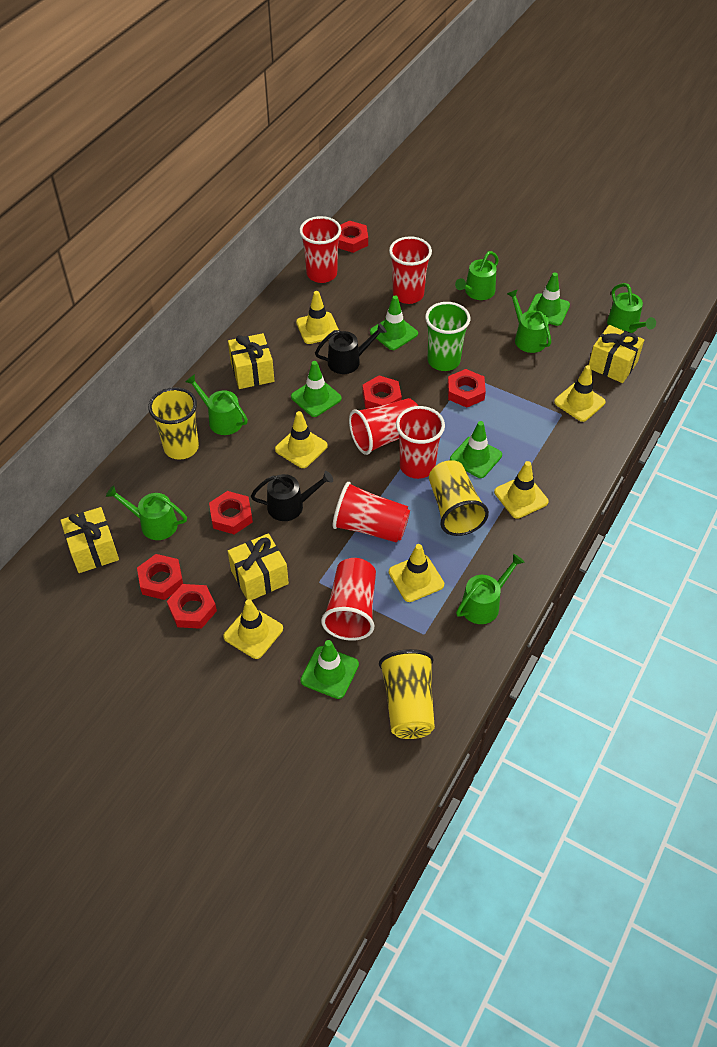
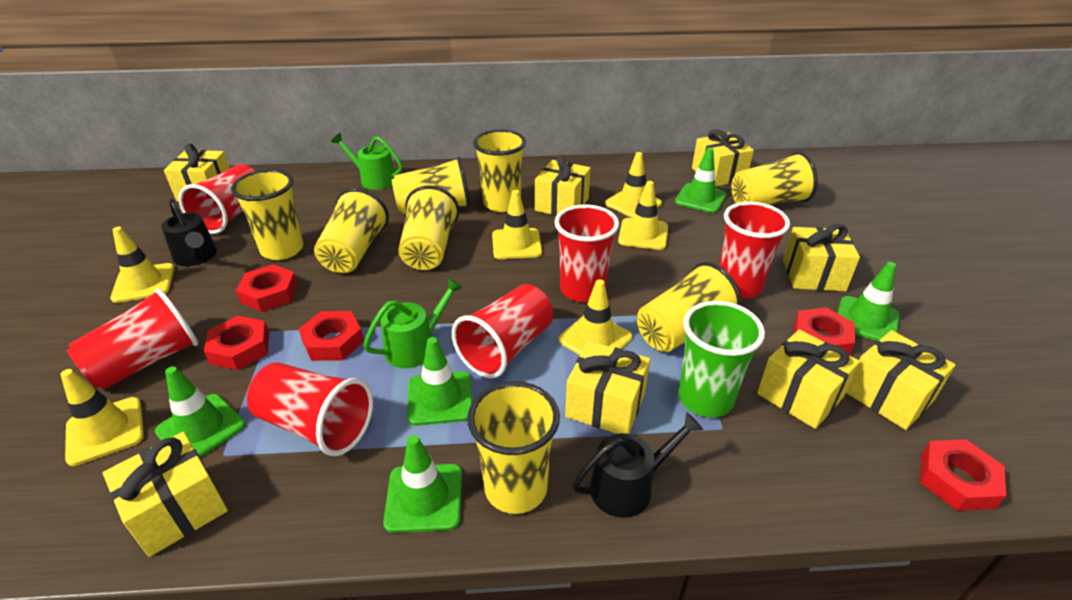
green watering can: 6 -> 2
red nut: 6 -> 5
yellow cup: 3 -> 8
yellow gift: 4 -> 8

